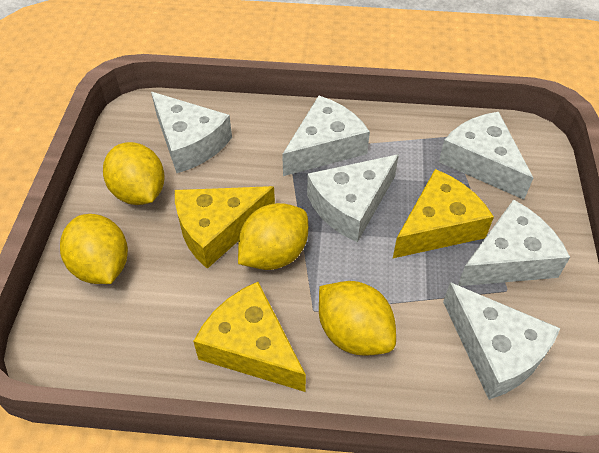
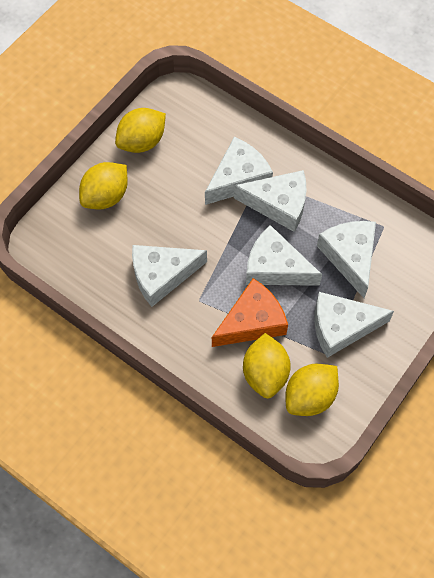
orange cheese: 0 -> 1
yellow cheese: 3 -> 0

